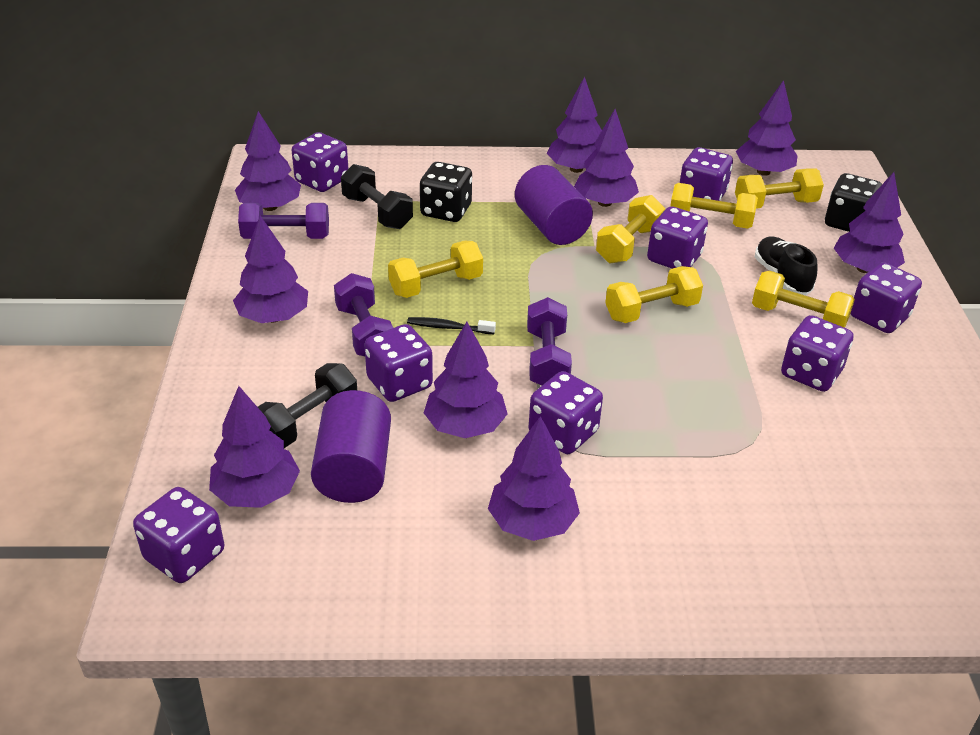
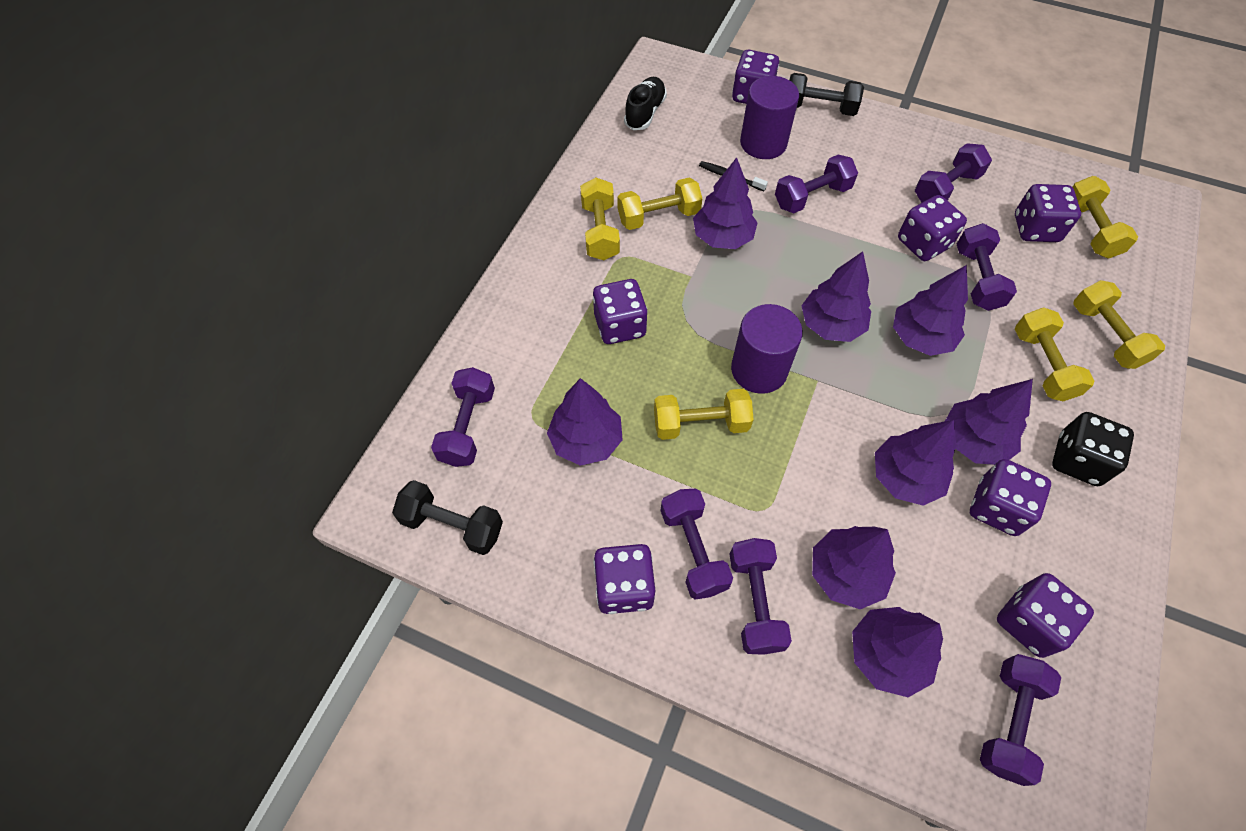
black dice: 2 -> 1
purple dice: 8 -> 7
purple dumbbell: 3 -> 7
purple tree: 9 -> 8

